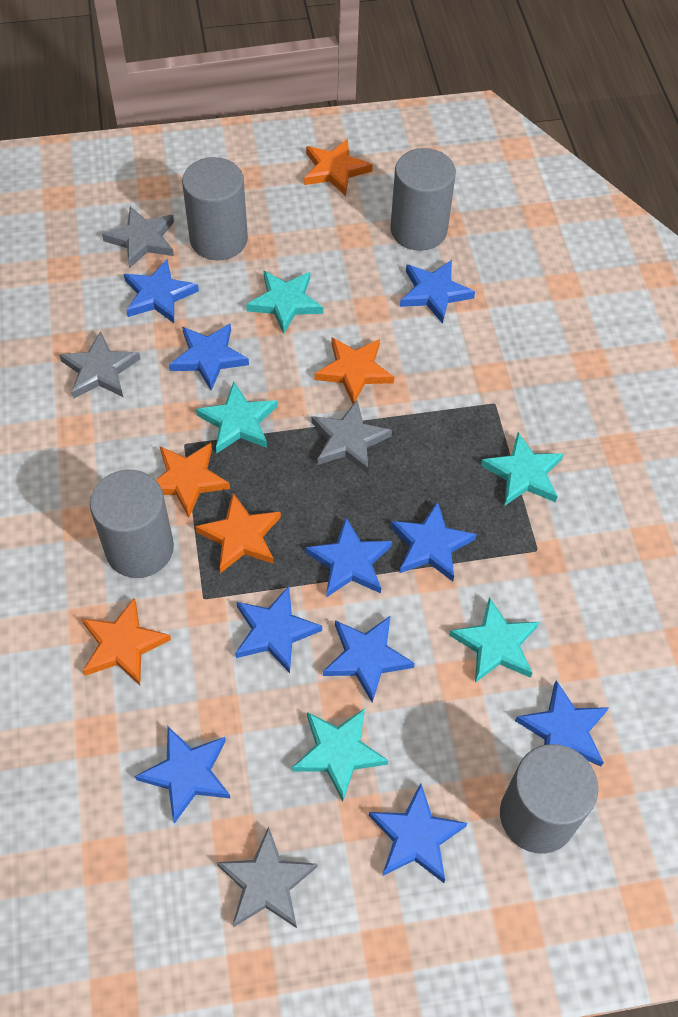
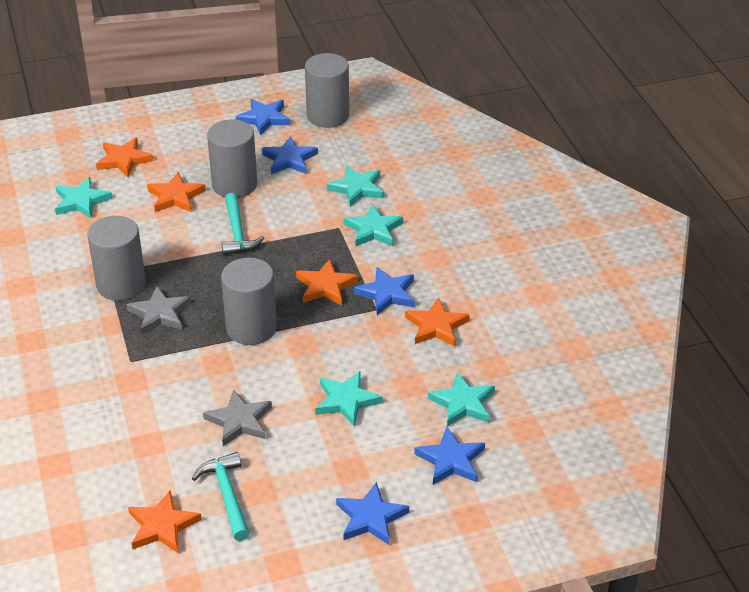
blue star: 10 -> 5
grey star: 4 -> 2
turquoise hammer: 0 -> 2

